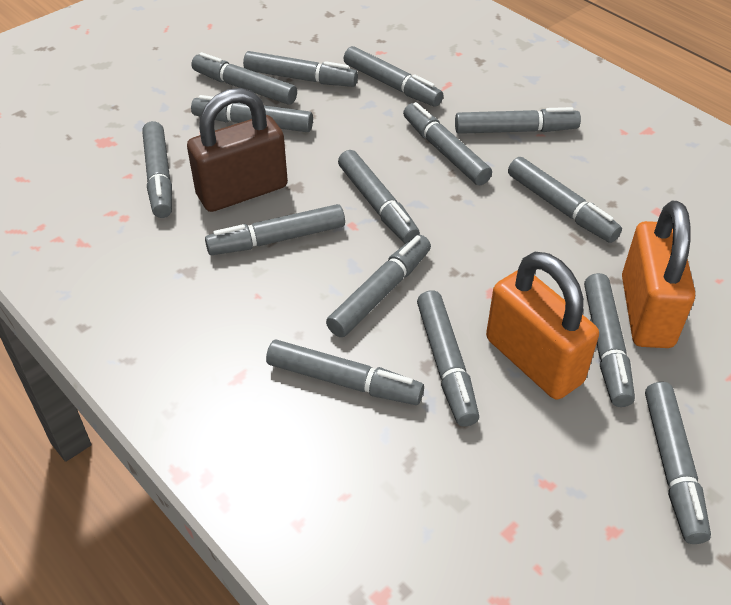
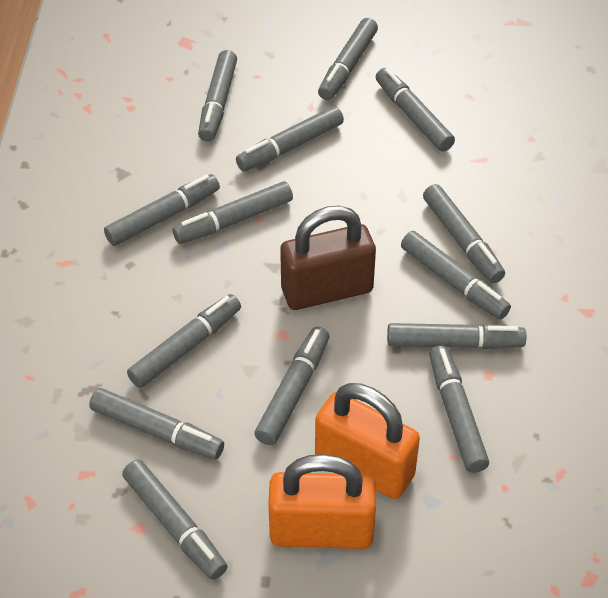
grey marker: 15 -> 14

